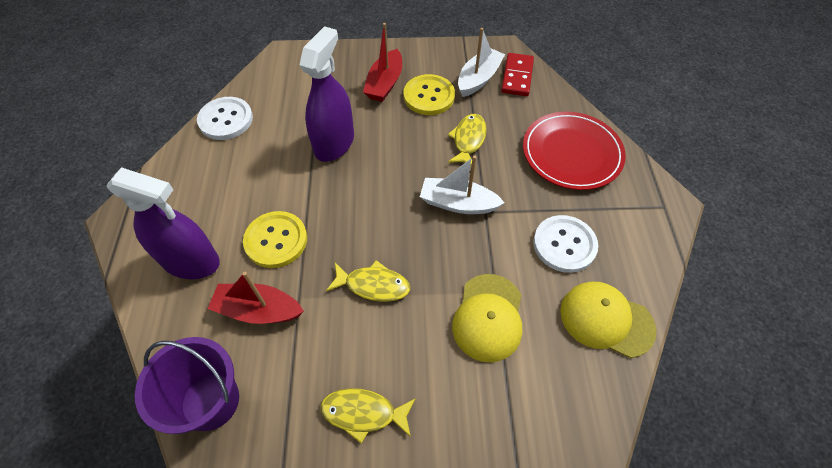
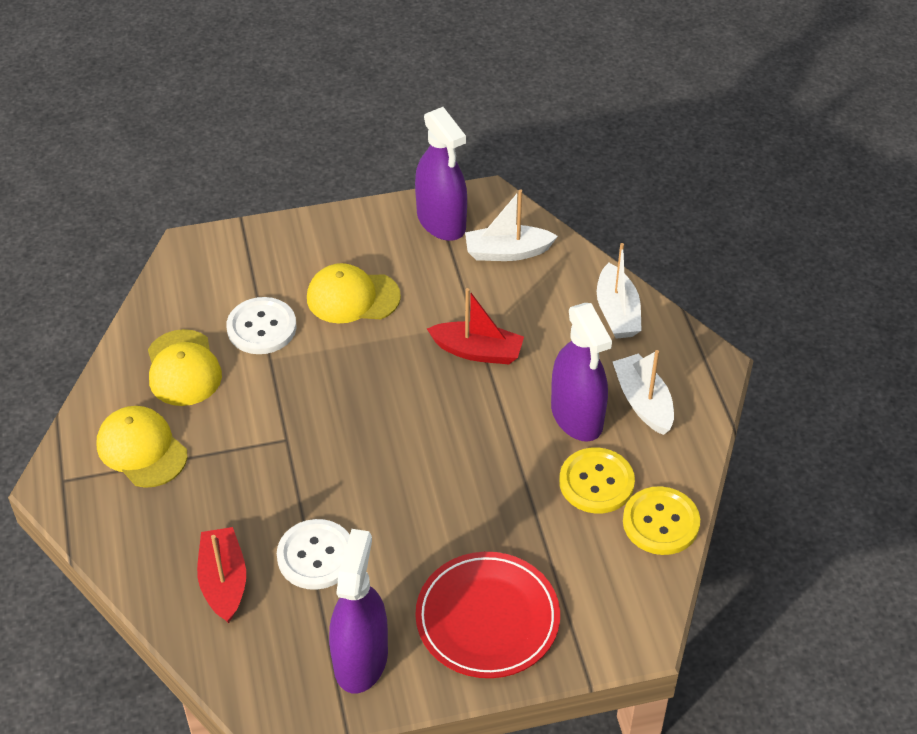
purple bucket: 1 -> 0
purple spray bottle: 2 -> 3
red domino: 1 -> 0
white boat: 2 -> 3
yellow cap: 2 -> 3
yellow fish: 3 -> 0

